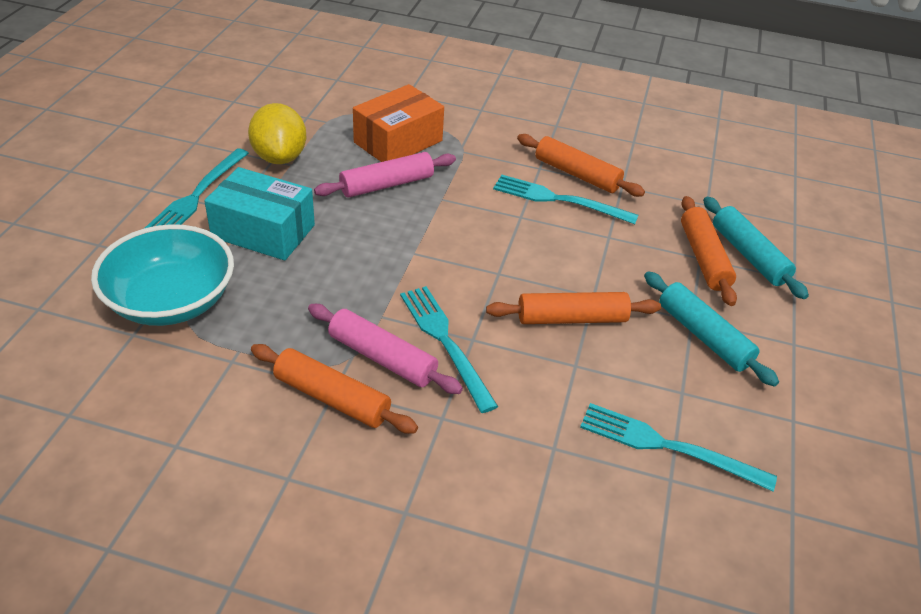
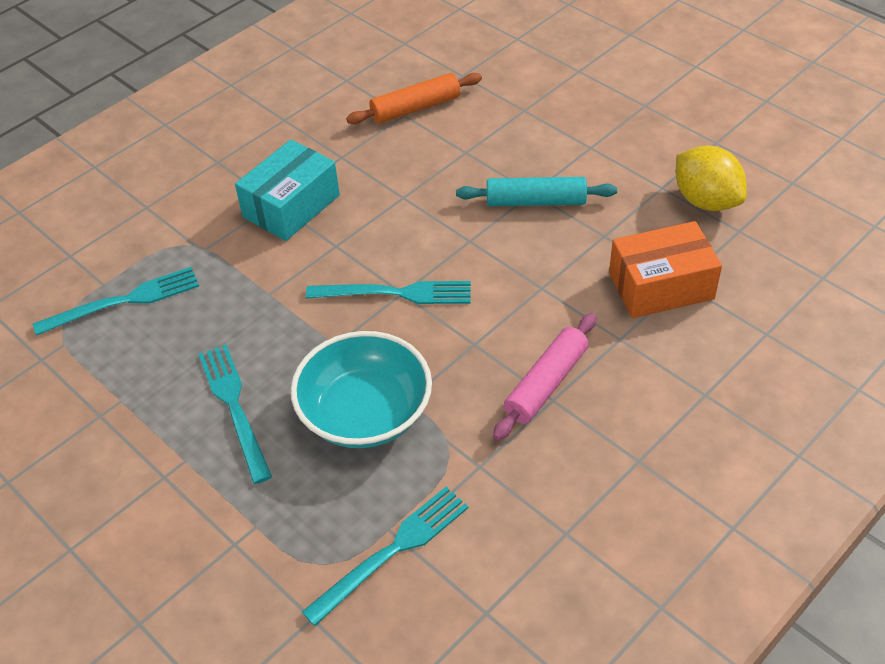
orange rolling pin: 4 -> 1
pink rolling pin: 2 -> 1
turquoise rolling pin: 2 -> 1

